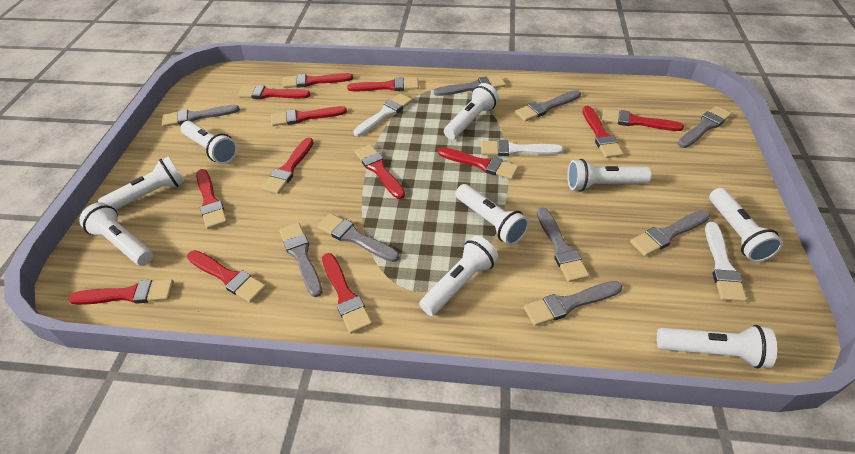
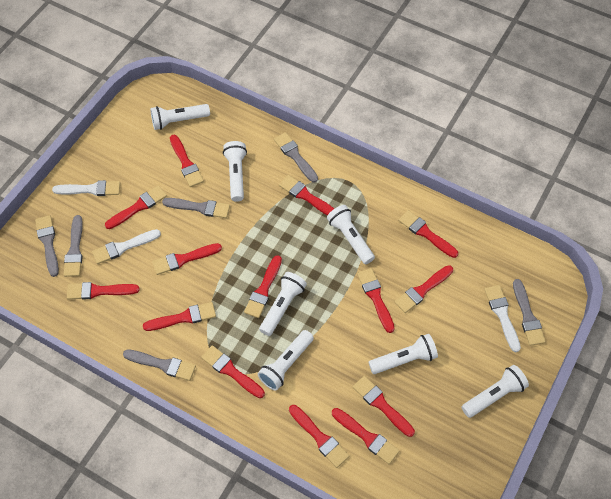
grey brush: 9 -> 6
red brush: 13 -> 14
white flashlight: 9 -> 7

